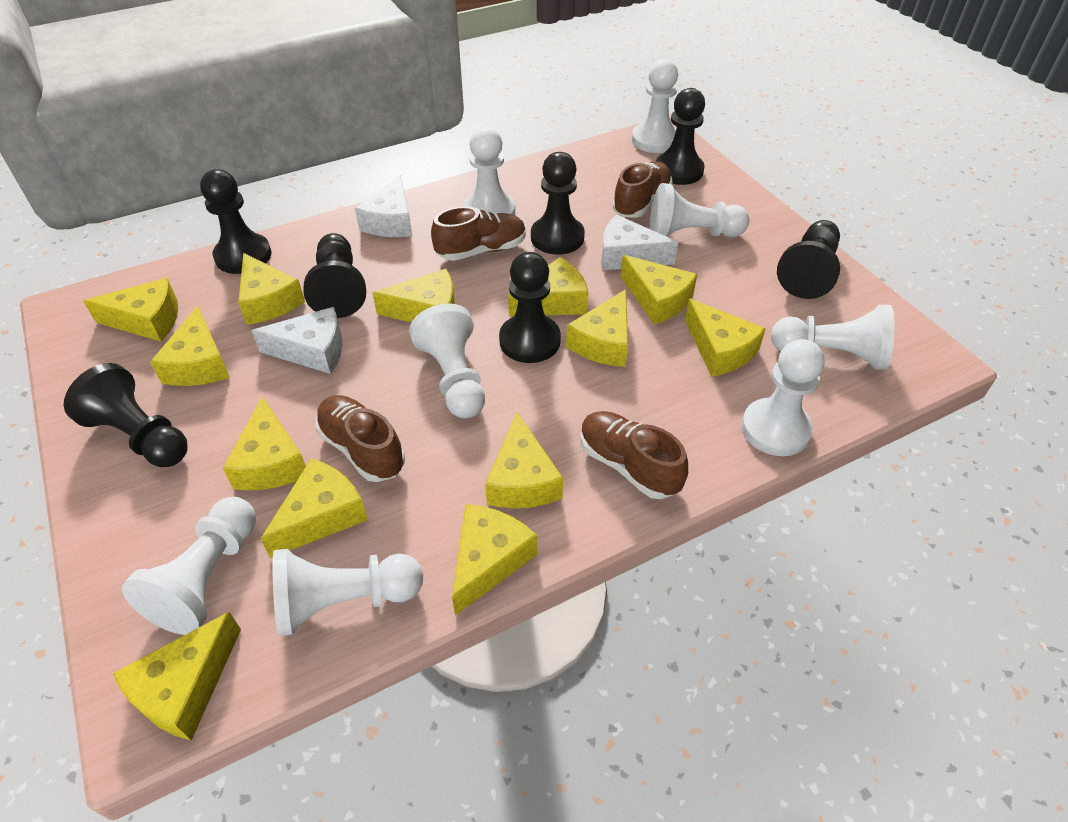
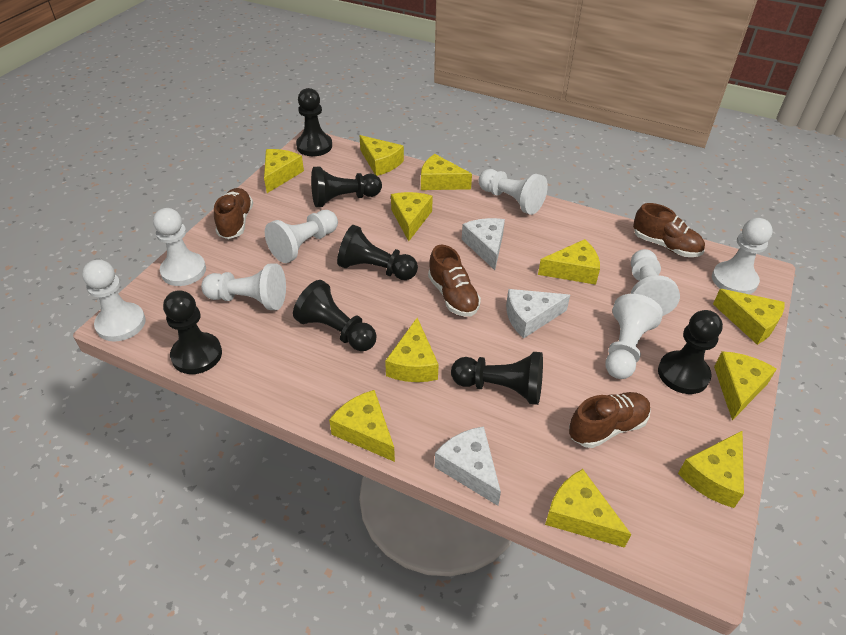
yellow cheese: 13 -> 11

